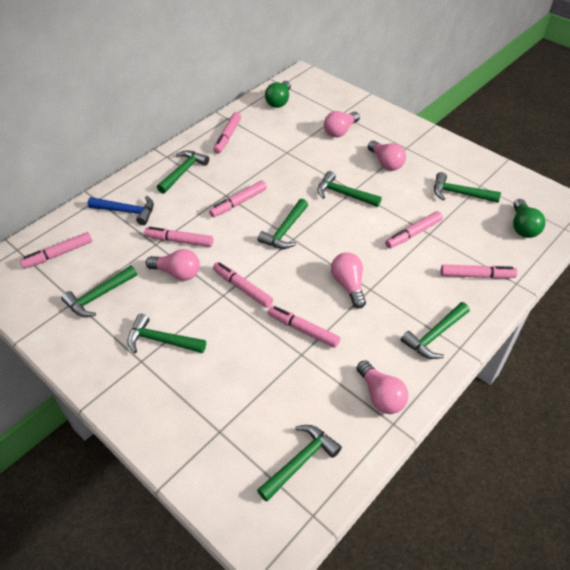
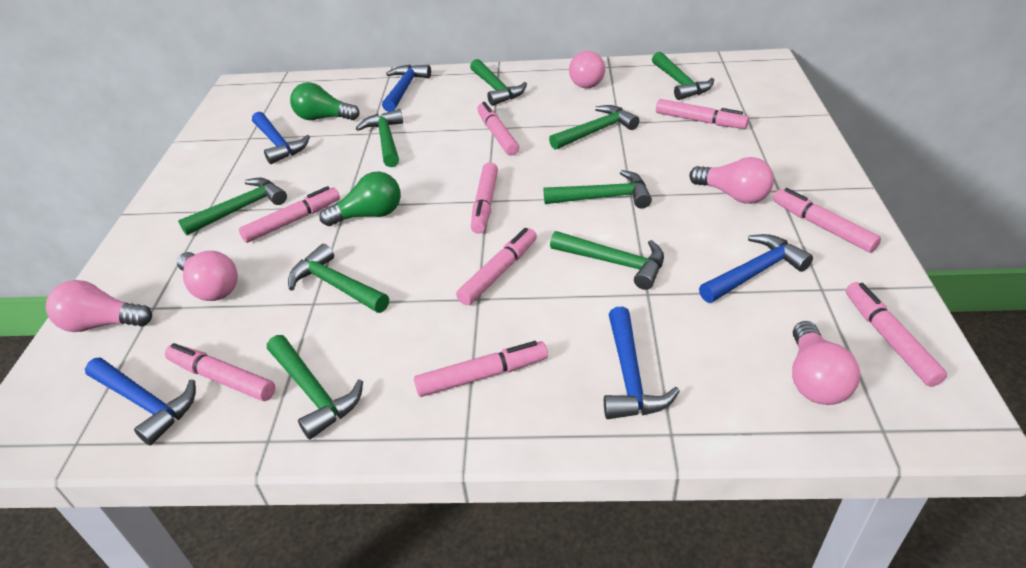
blue hammer: 1 -> 5
green hammer: 8 -> 9
pink marker: 8 -> 9

